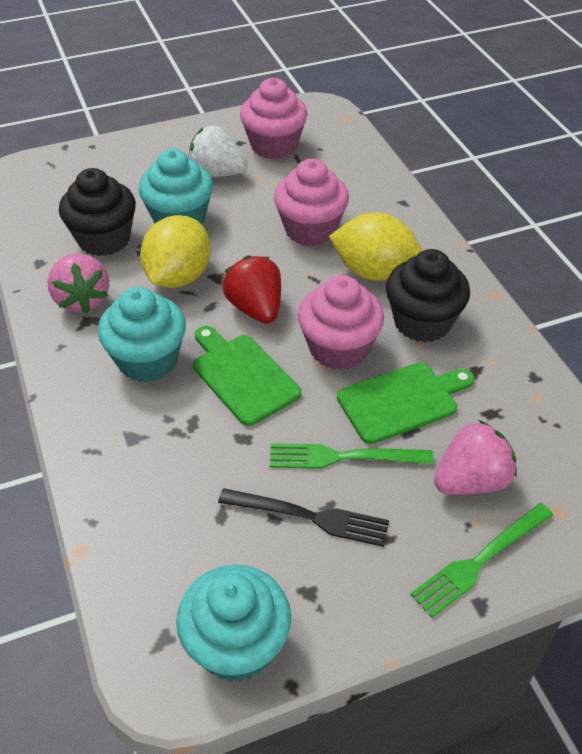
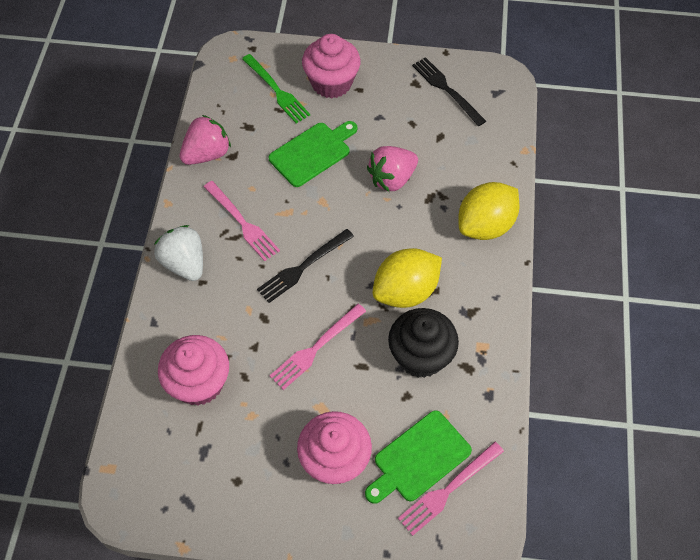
black cupcake: 2 -> 1
black fork: 1 -> 2
green fork: 2 -> 1
pink fork: 0 -> 3
red strawberry: 1 -> 0
turquoise cupcake: 3 -> 0

